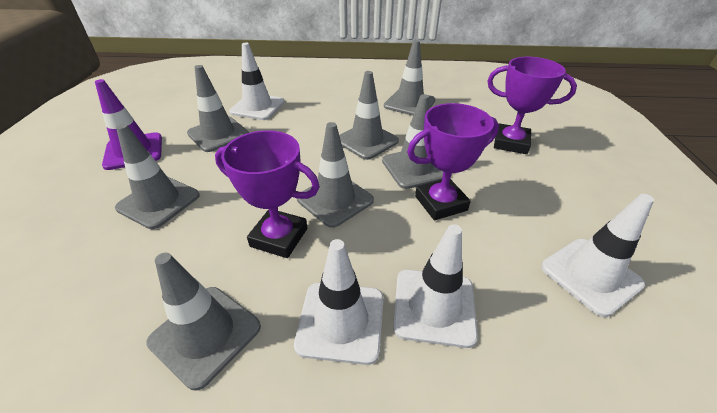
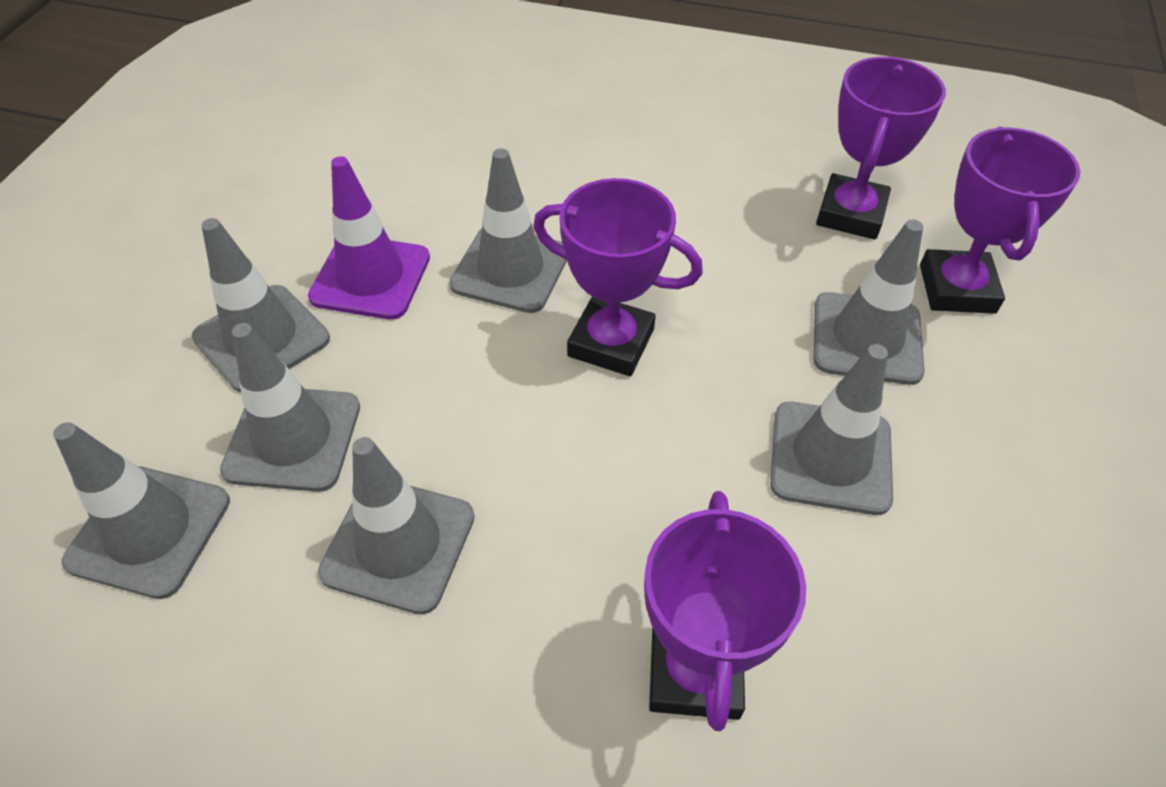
purple trophy: 3 -> 4
white traffic cone: 4 -> 0

